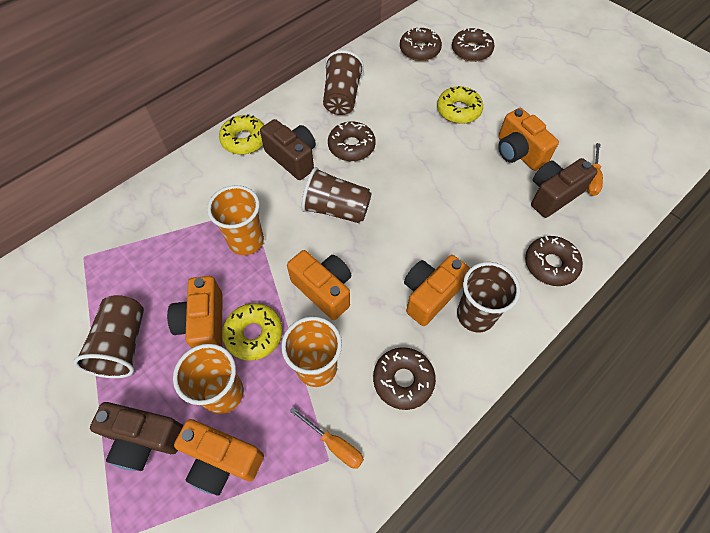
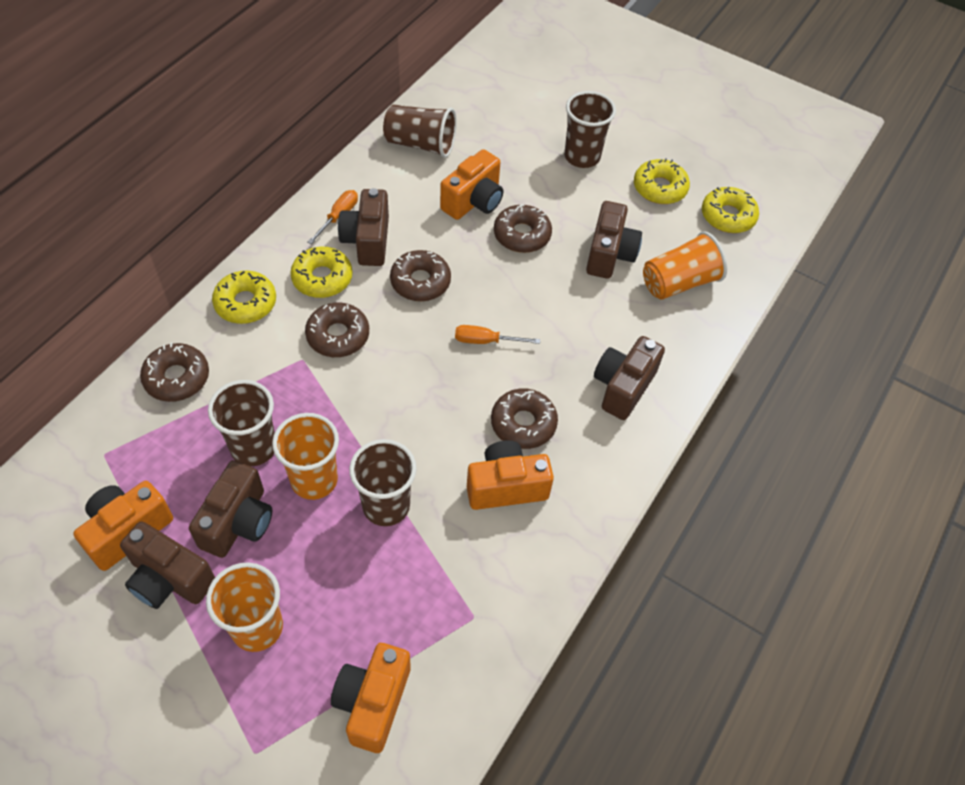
brown camera: 3 -> 5
orange camera: 5 -> 4
yellow donut: 3 -> 4

